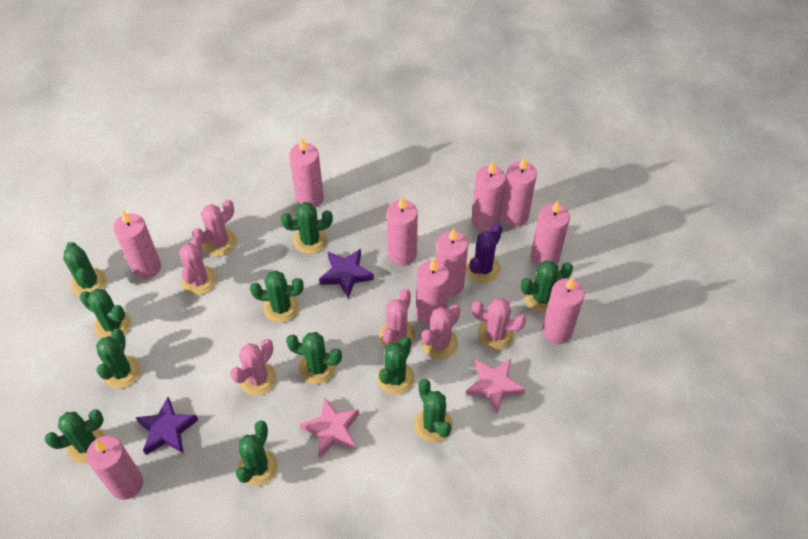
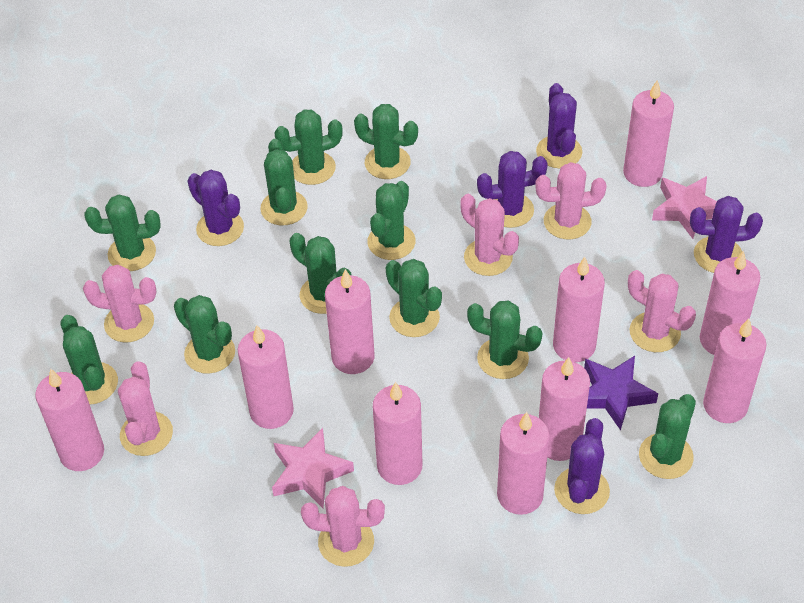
purple cactus: 1 -> 5
purple star: 2 -> 1

